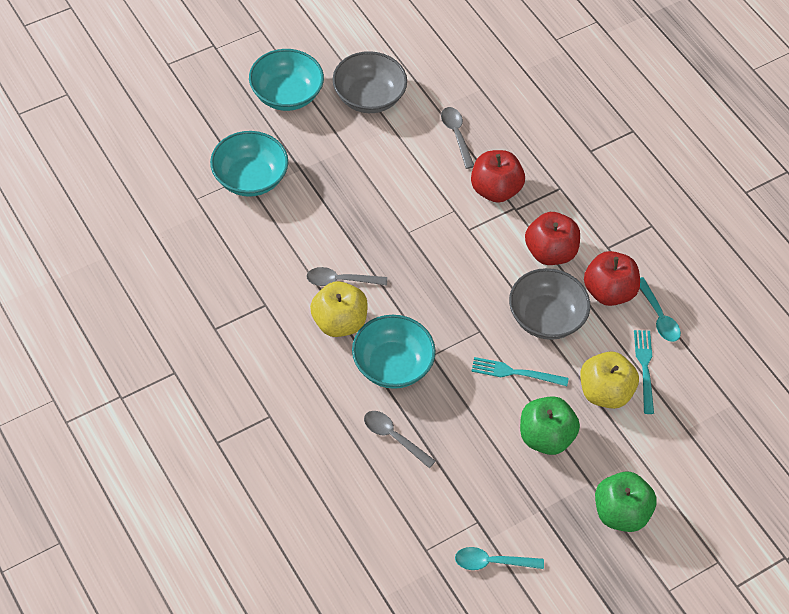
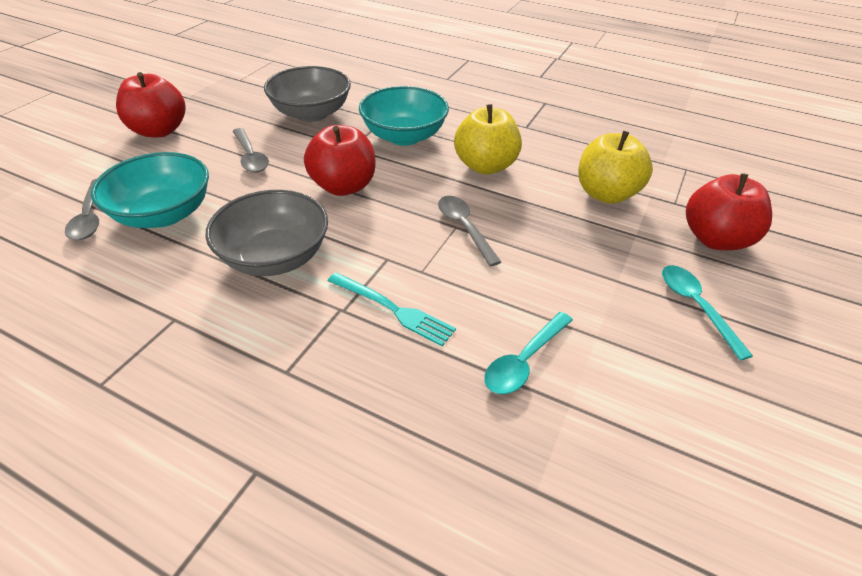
green apple: 2 -> 0
turquoise bowl: 3 -> 2
turquoise fork: 2 -> 1

